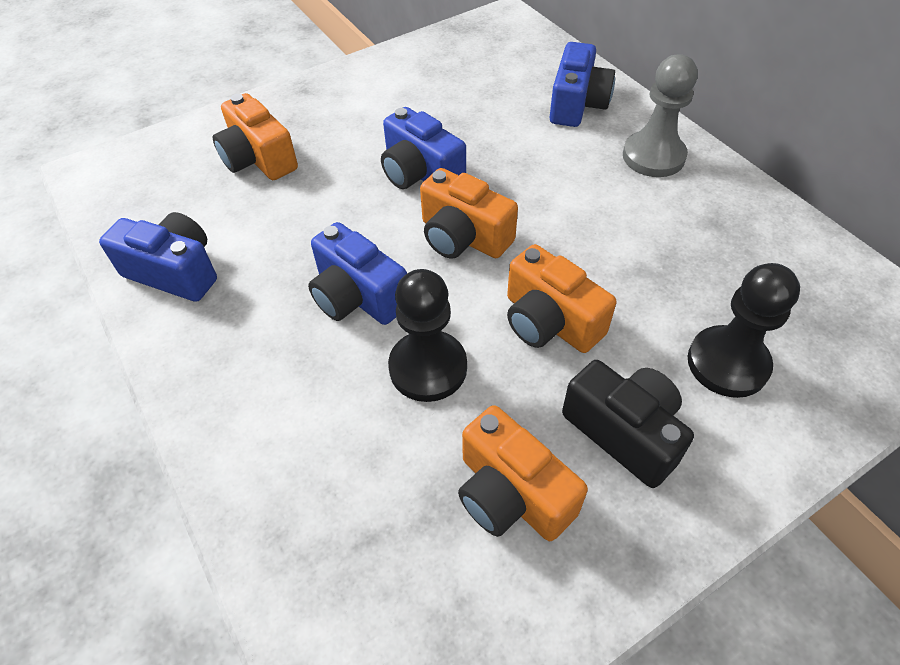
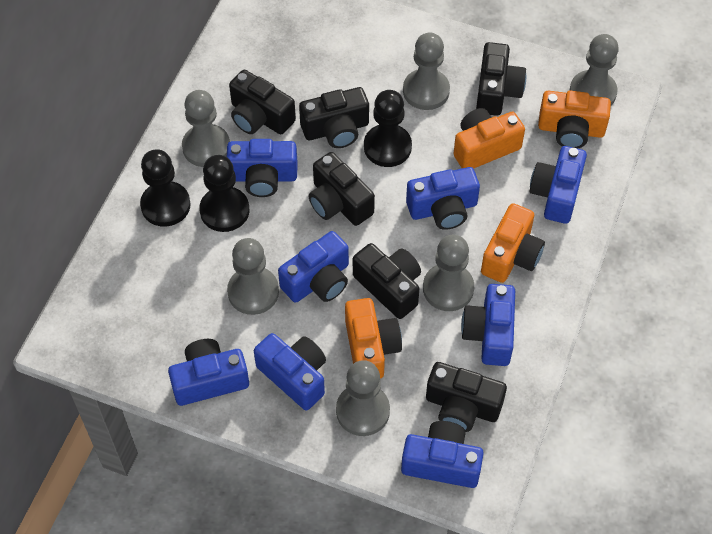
black camera: 1 -> 6
black pawn: 2 -> 3
blue camera: 4 -> 8
grey pawn: 1 -> 6

